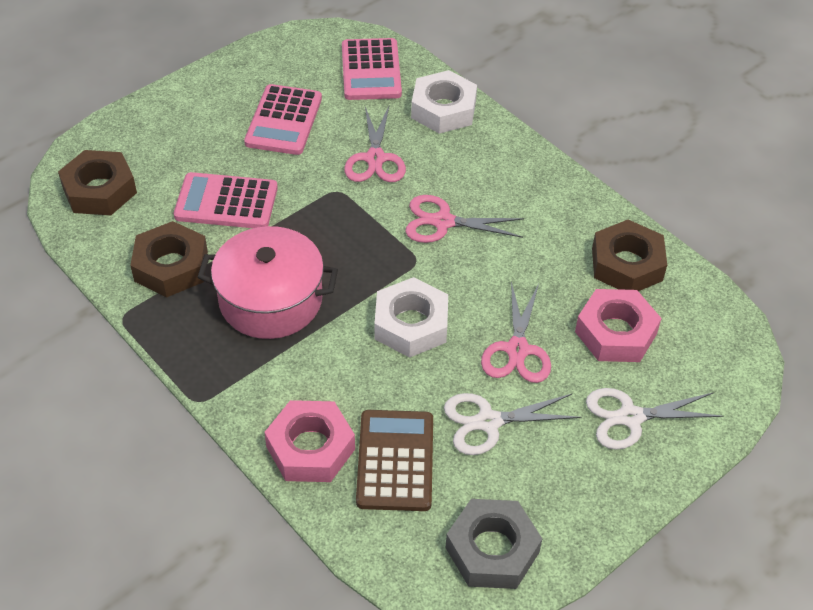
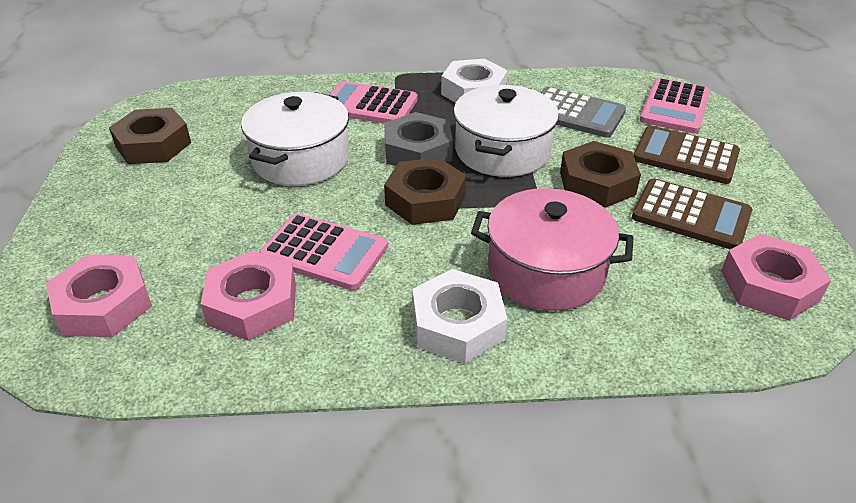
brown calculator: 1 -> 2
grey calculator: 0 -> 1
pink nut: 2 -> 3
pink scissors: 3 -> 0
white pot: 0 -> 2
white scissors: 2 -> 0

